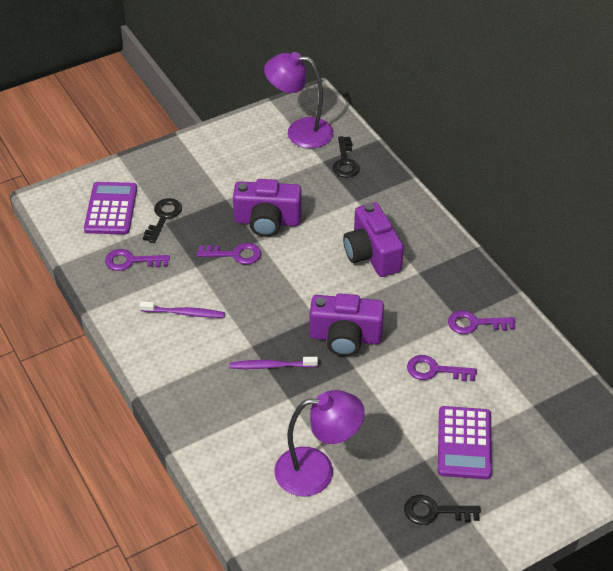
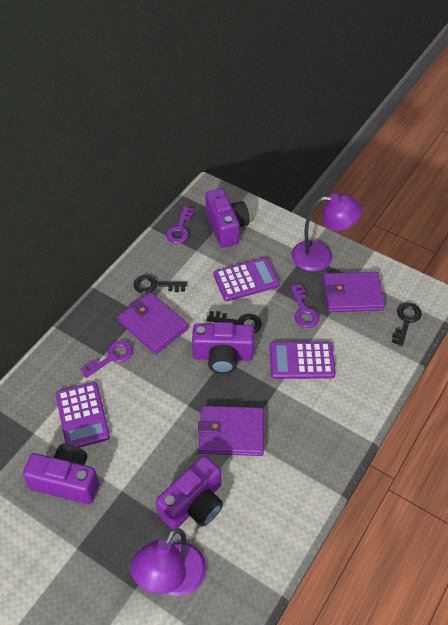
purple calculator: 2 -> 3
purple camera: 3 -> 4
purple key: 4 -> 3
purple toothbrush: 2 -> 0
purple wallet: 0 -> 3

